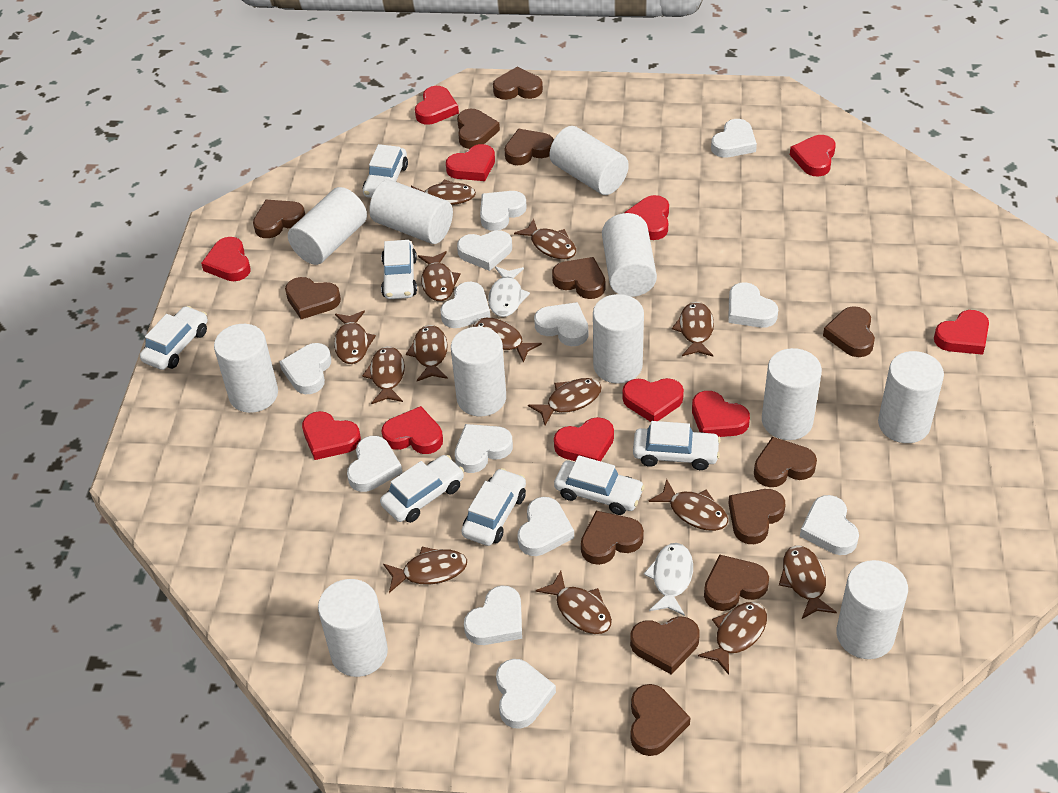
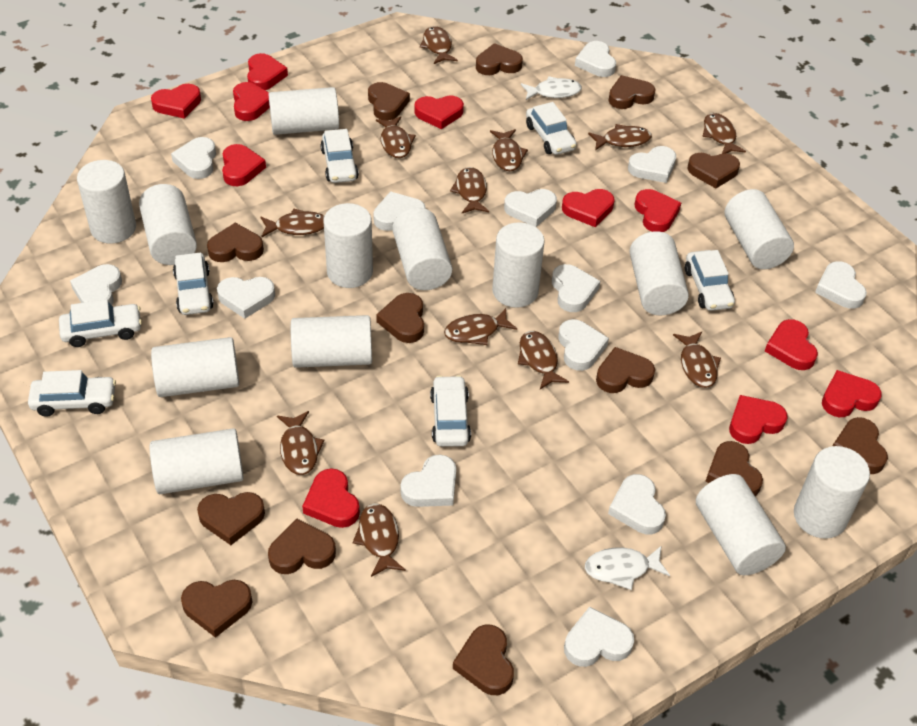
brown fish: 14 -> 12
white cylinder: 11 -> 13

